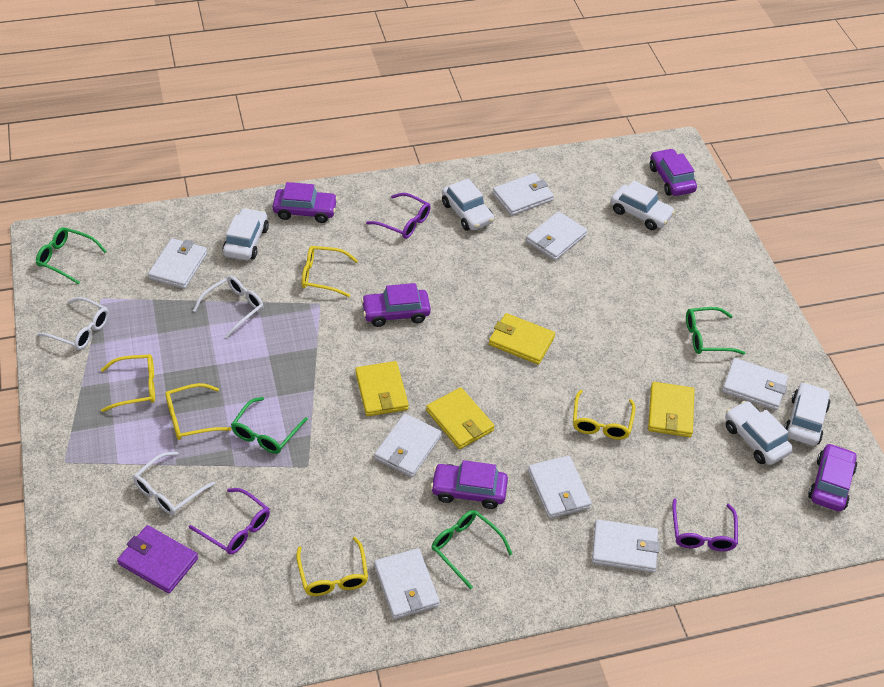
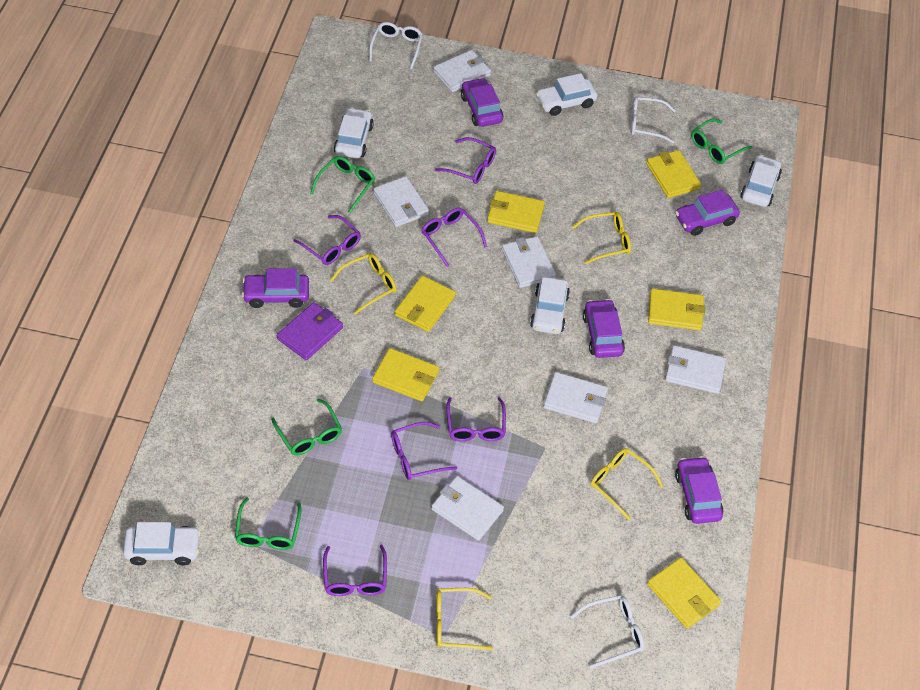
purple glasses: 3 -> 6
white wallet: 8 -> 6
yellow glasses: 5 -> 4
yellow wallet: 4 -> 6

